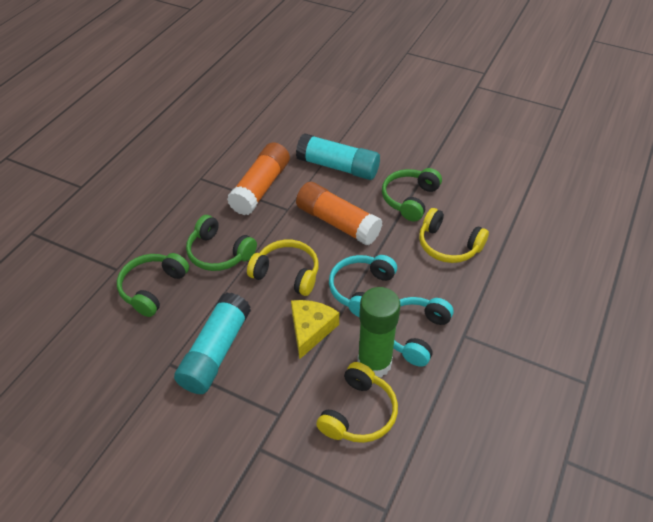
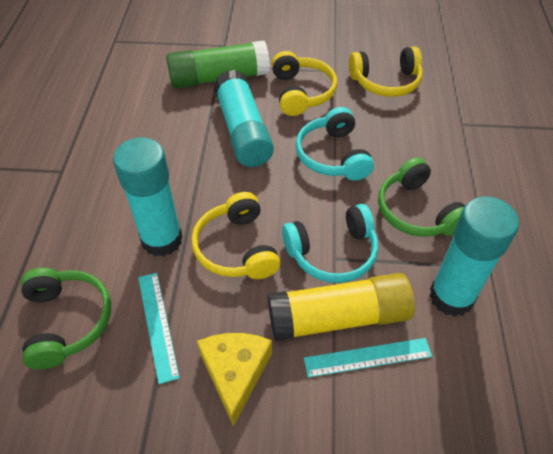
green headphones: 3 -> 2
orange glue stick: 2 -> 0
turquoise glue stick: 2 -> 3
turquoise ruler: 0 -> 2
yellow glue stick: 0 -> 1

